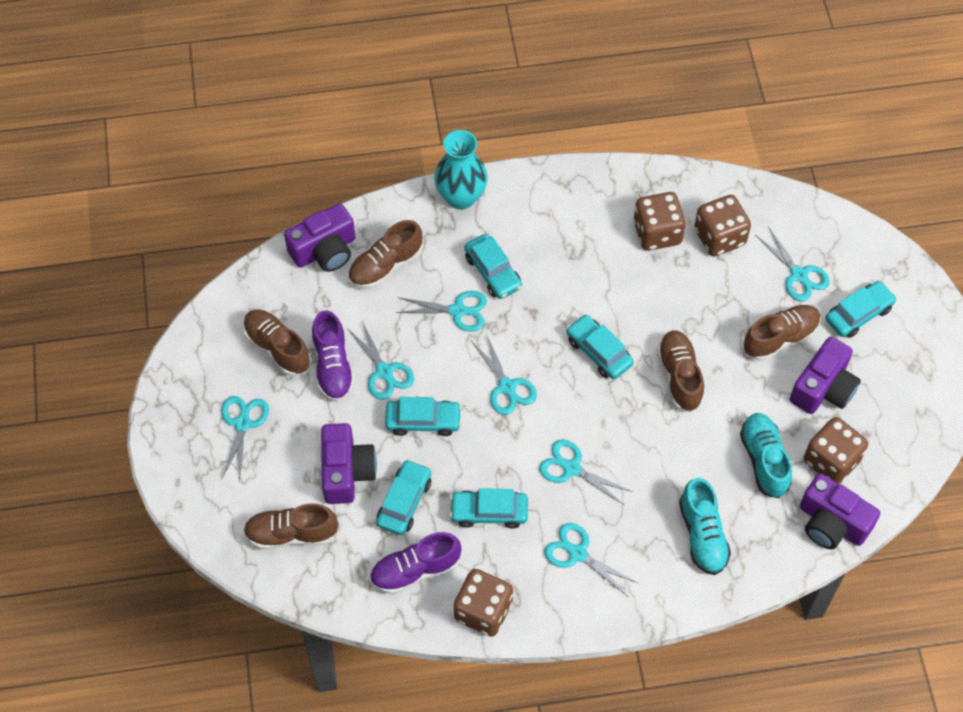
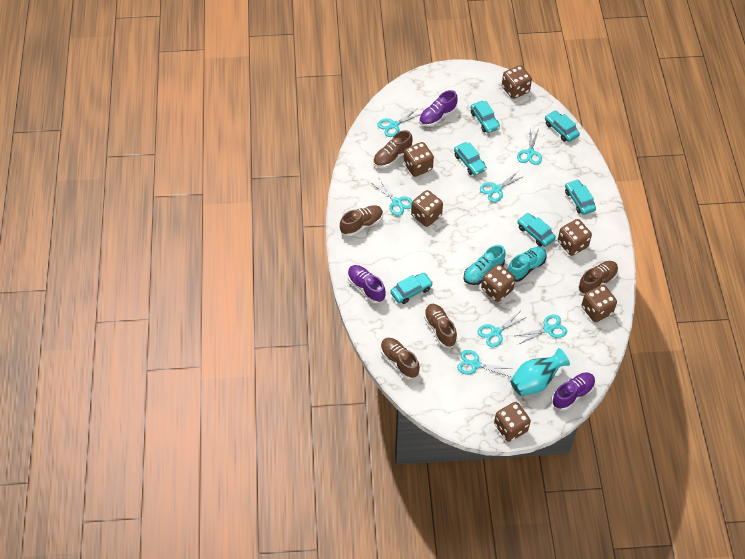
brown dice: 4 -> 7
purple camera: 4 -> 0
purple shoe: 2 -> 3

